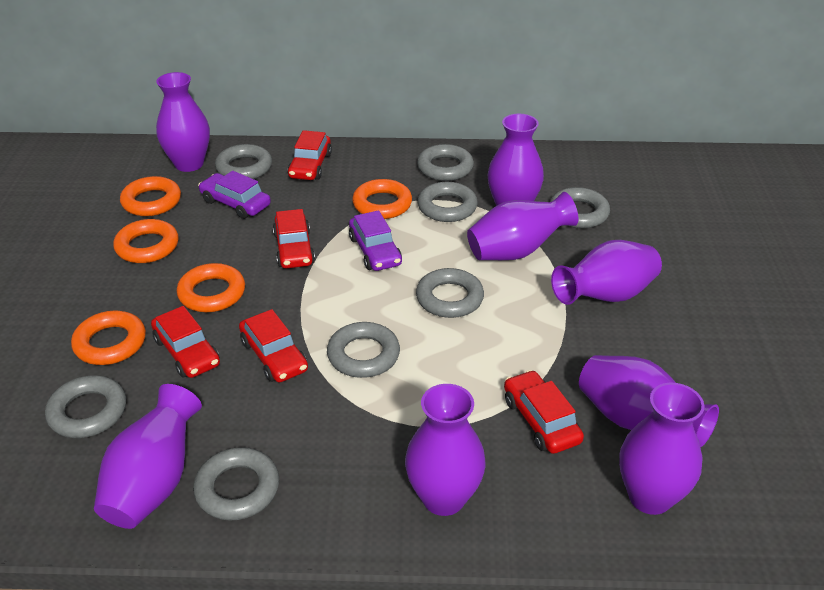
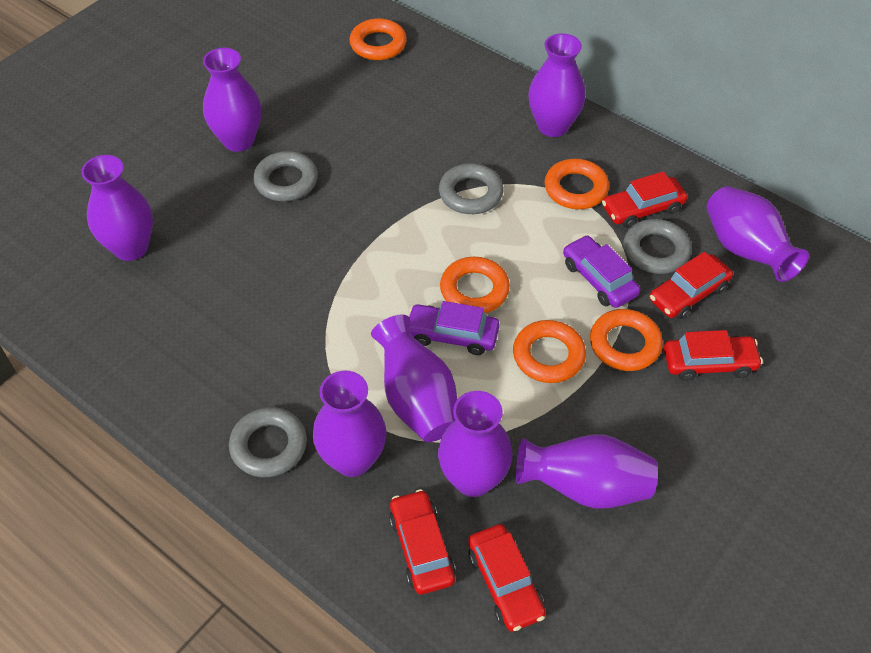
grey ring: 8 -> 4

